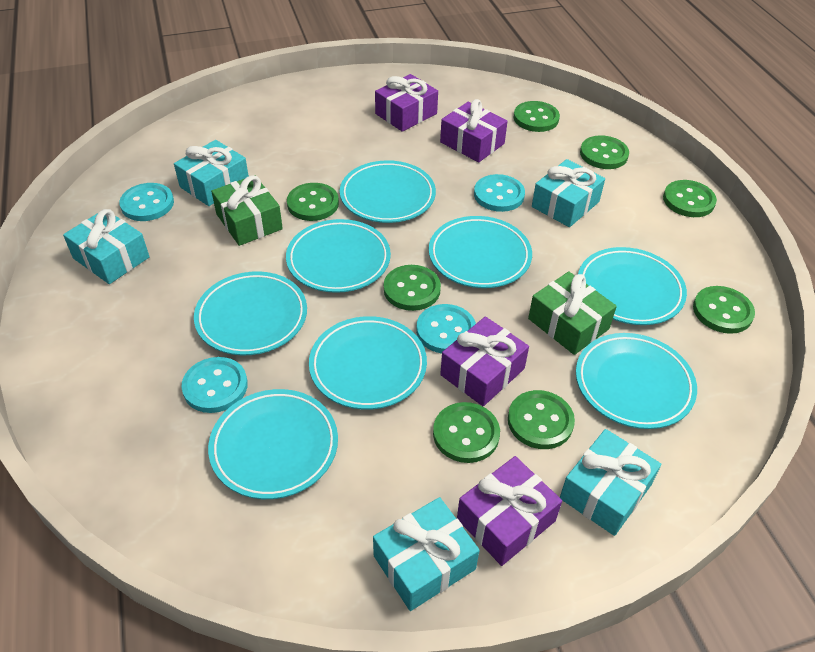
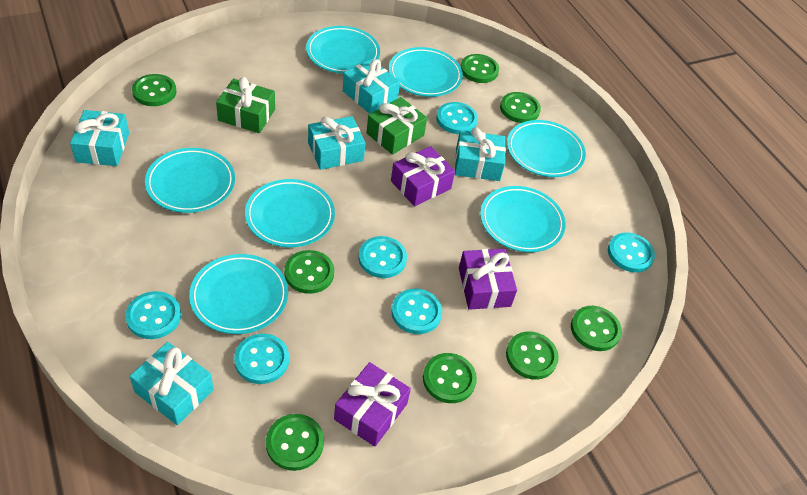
purple gift: 4 -> 3
turquoise button: 4 -> 6
turquoise plate: 8 -> 7

